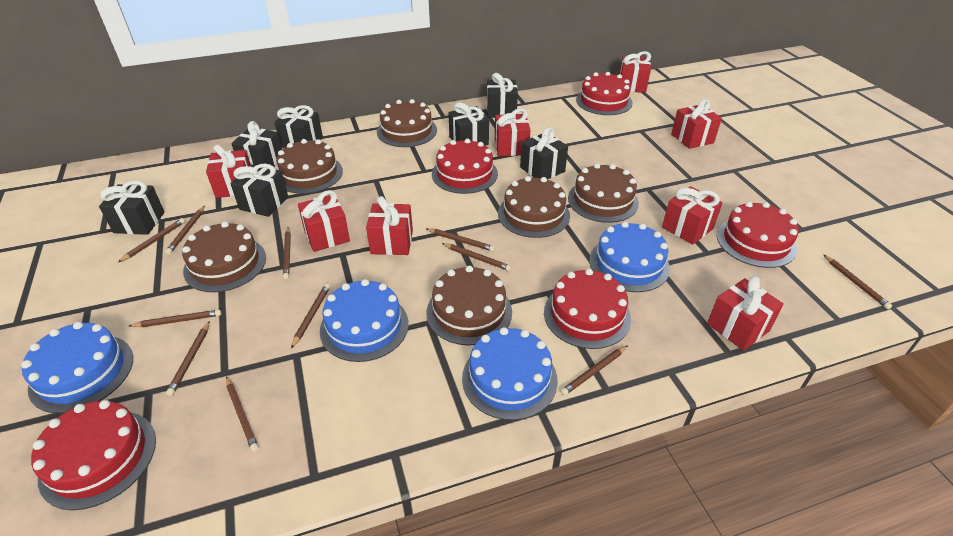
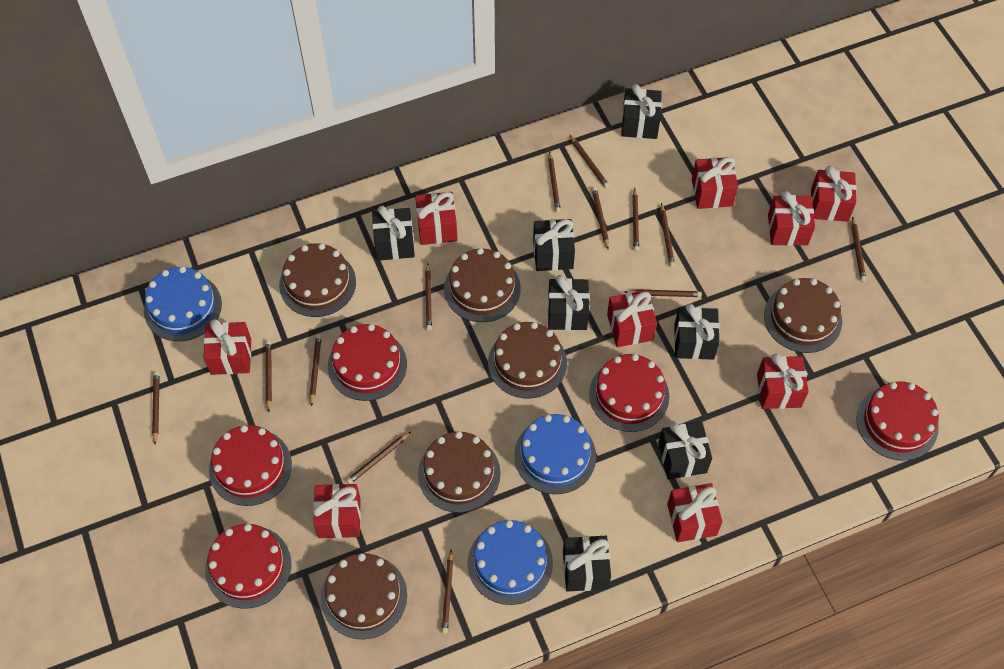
blue cake: 4 -> 3
brown pencil: 11 -> 13
red gift: 8 -> 9

